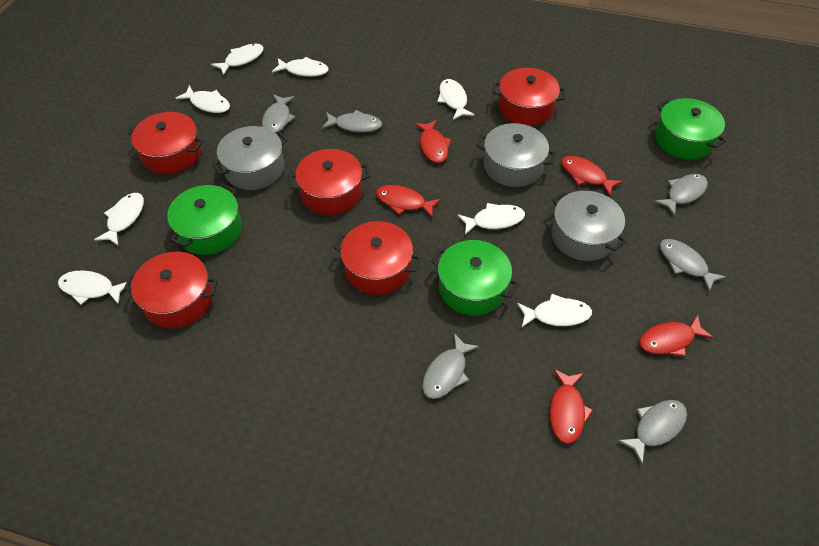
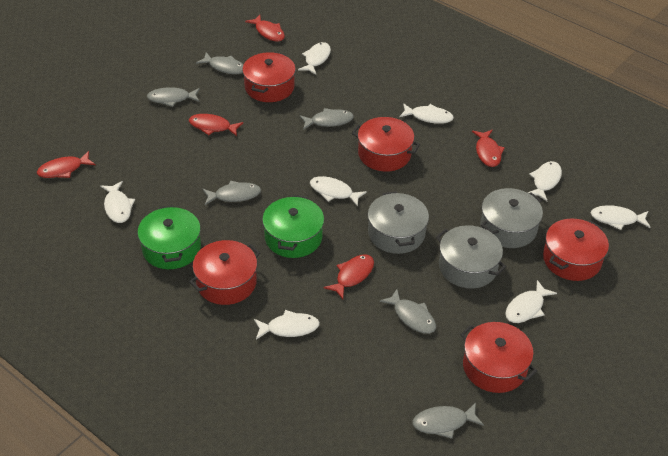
green pot: 3 -> 2

